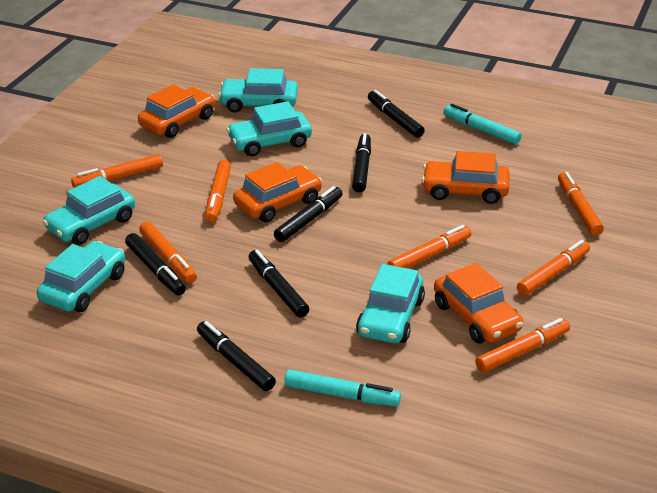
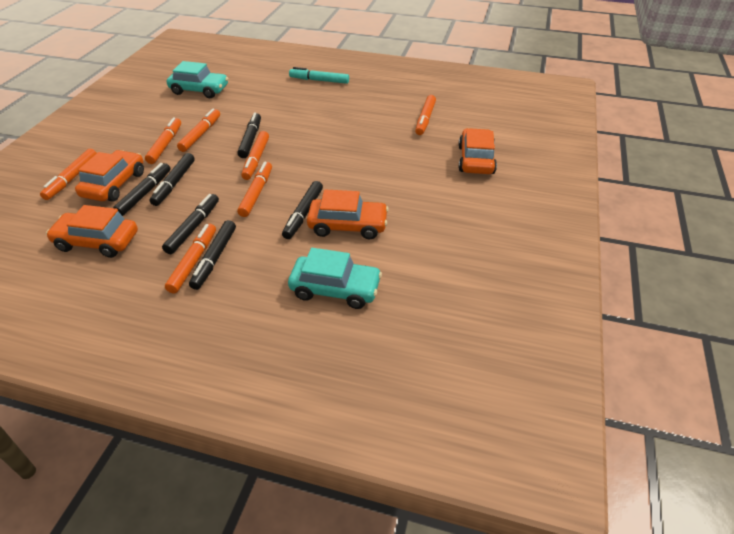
turquoise car: 5 -> 2
turquoise marker: 2 -> 1

